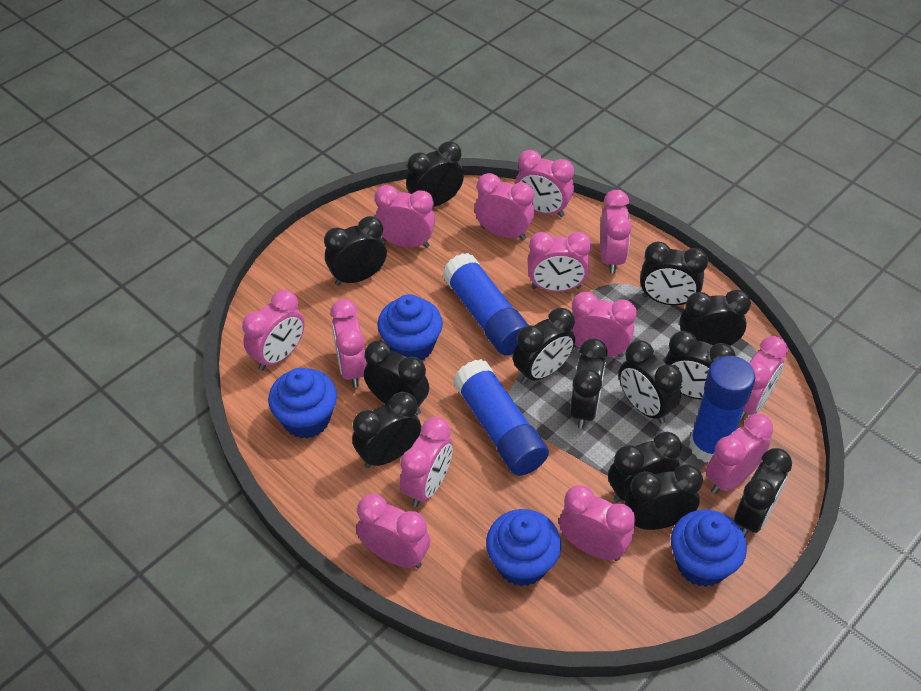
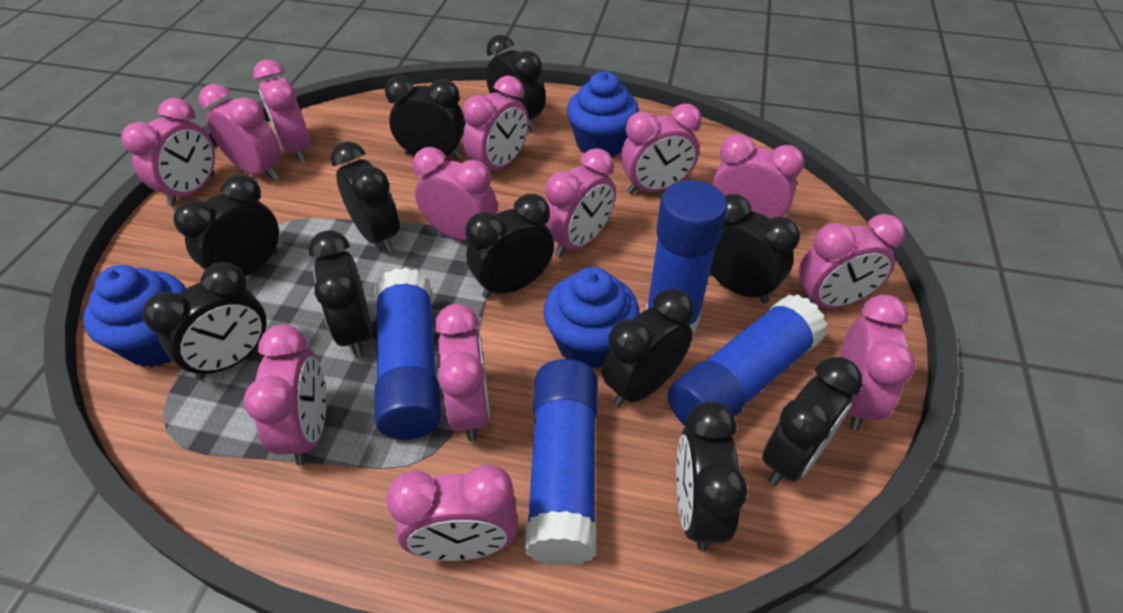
black clock: 13 -> 11
blue cupcake: 4 -> 3
blue glue stick: 3 -> 4

